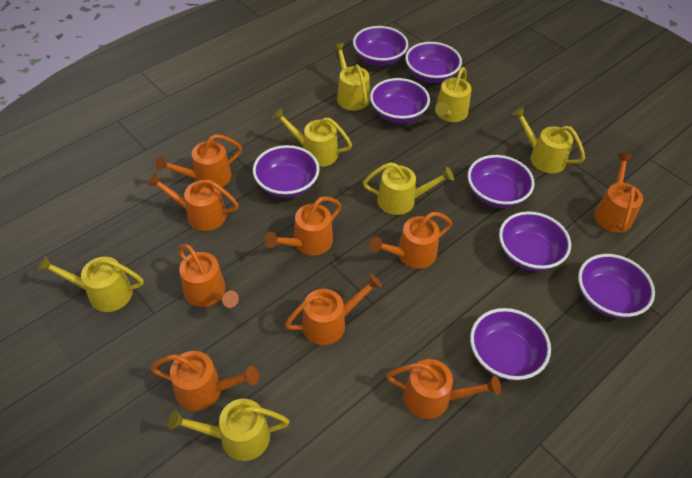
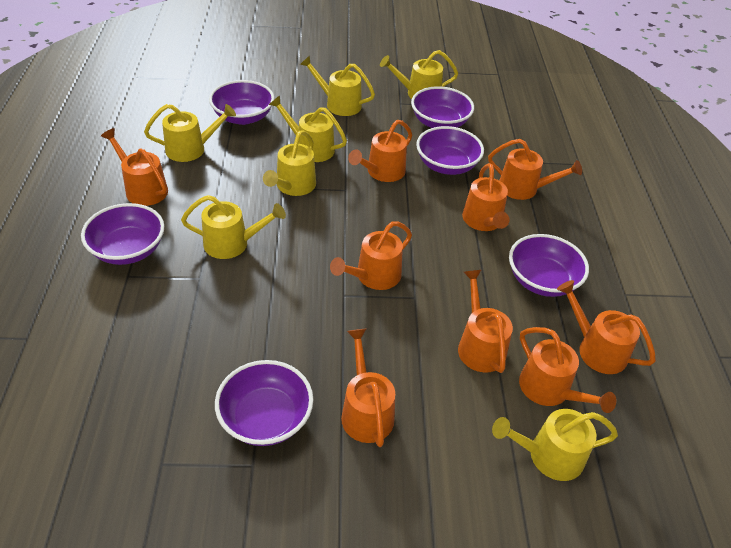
purple bowl: 8 -> 6

